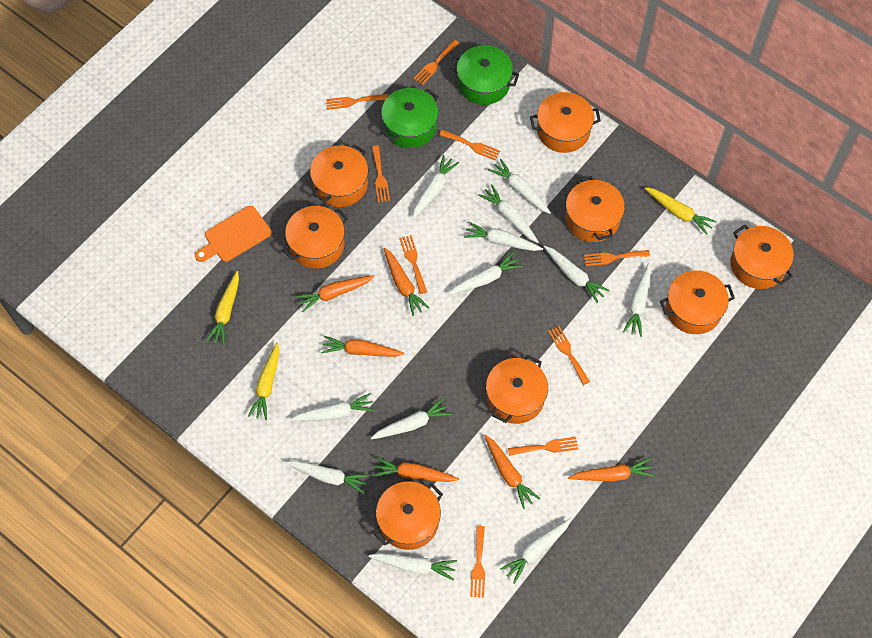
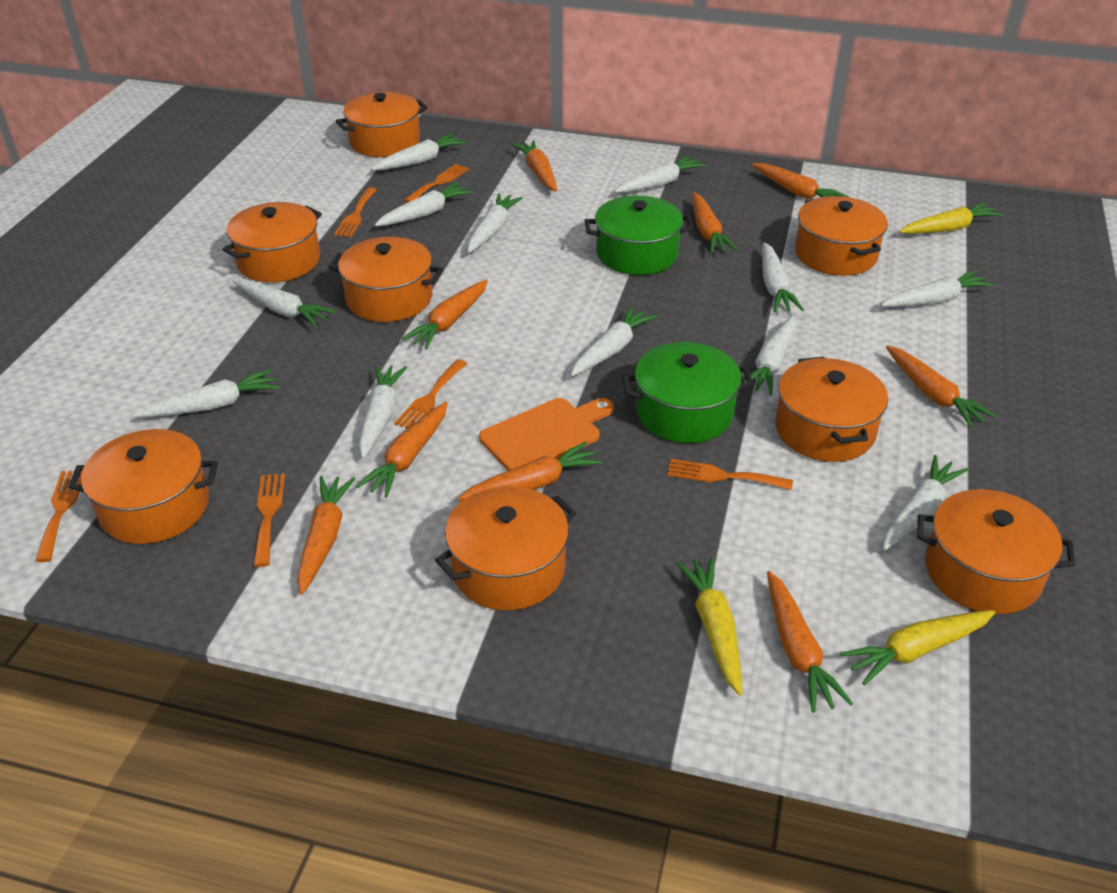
orange carrot: 6 -> 9
orange fork: 9 -> 6

